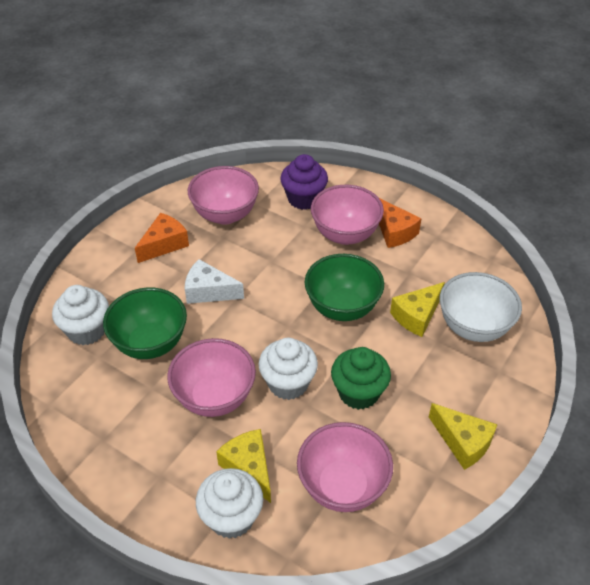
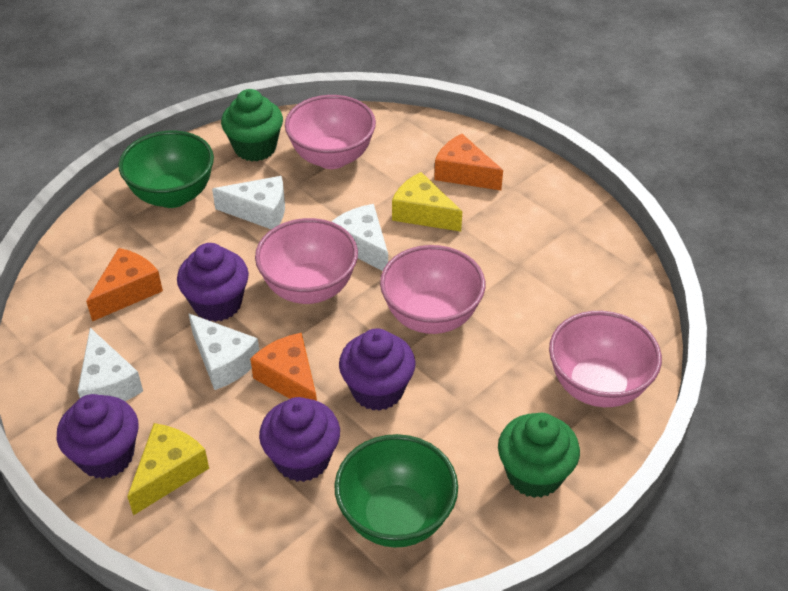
green cupcake: 1 -> 2
orange cheese: 2 -> 3
purple cupcake: 1 -> 4
white bowl: 1 -> 0
white cheese: 1 -> 4
white cupcake: 3 -> 0
yellow cheese: 3 -> 2

